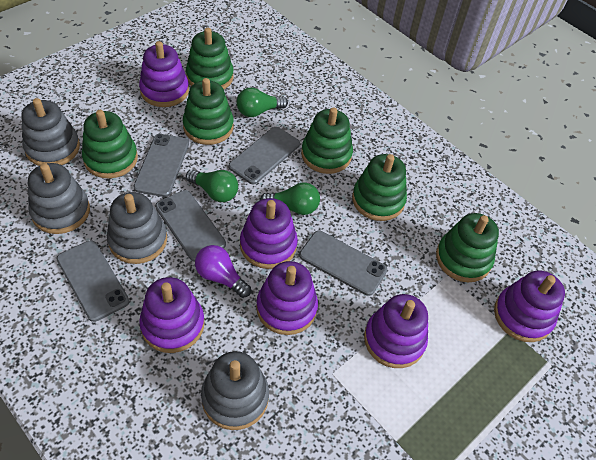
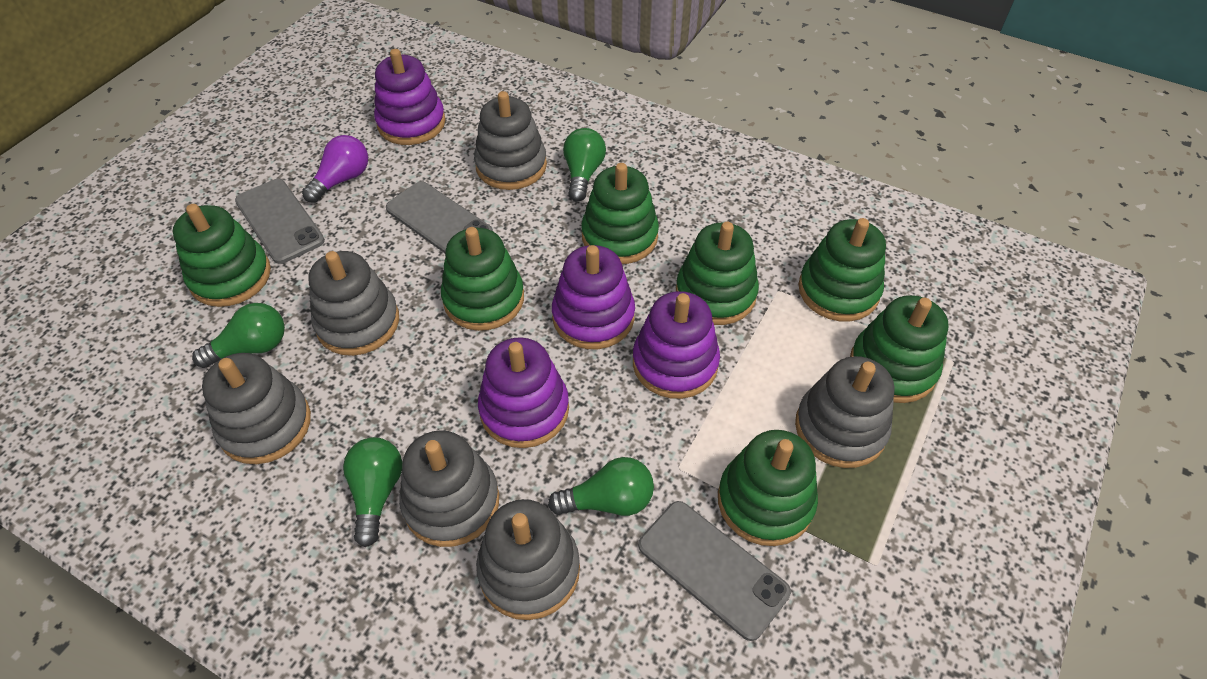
green light bulb: 3 -> 4
green stacking toy: 6 -> 7
grey phone: 5 -> 3
grey stacking toy: 4 -> 6
purple stacking toy: 6 -> 4

